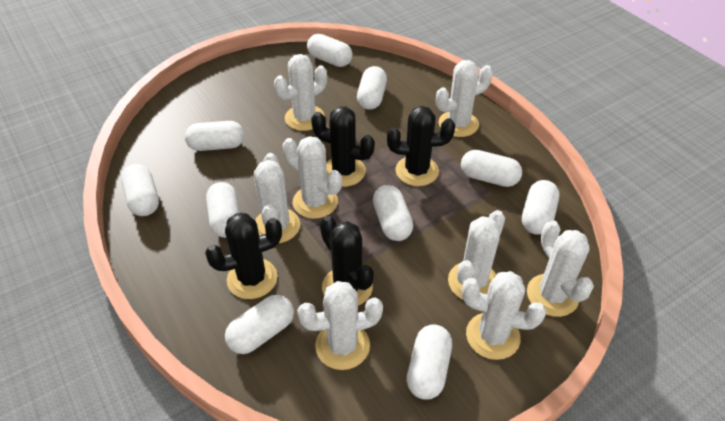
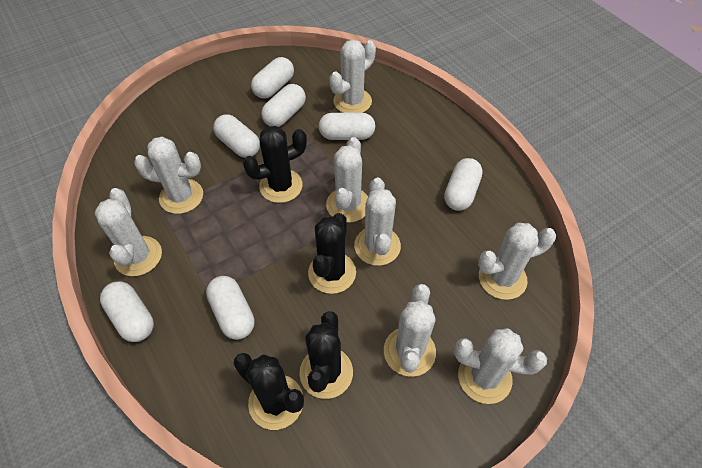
white capsule: 10 -> 7

